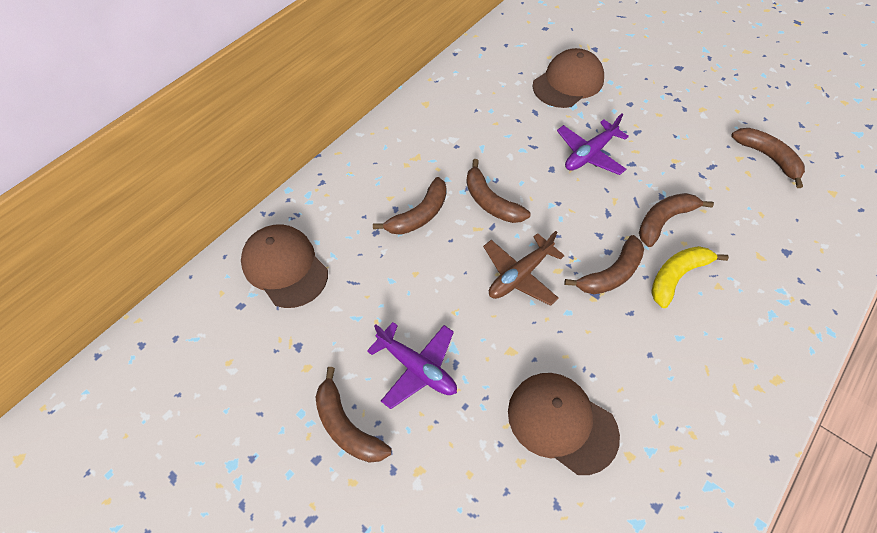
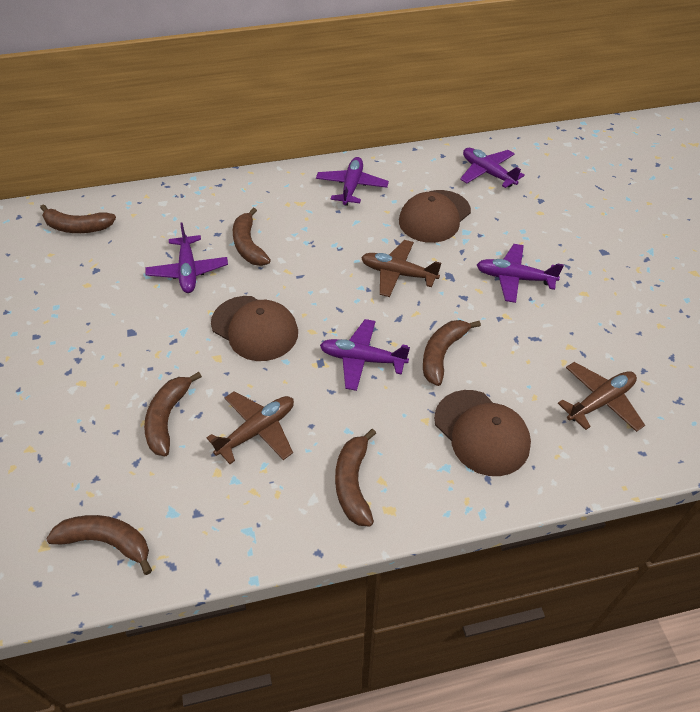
brown plane: 1 -> 3
purple plane: 2 -> 5
yellow banana: 1 -> 0

